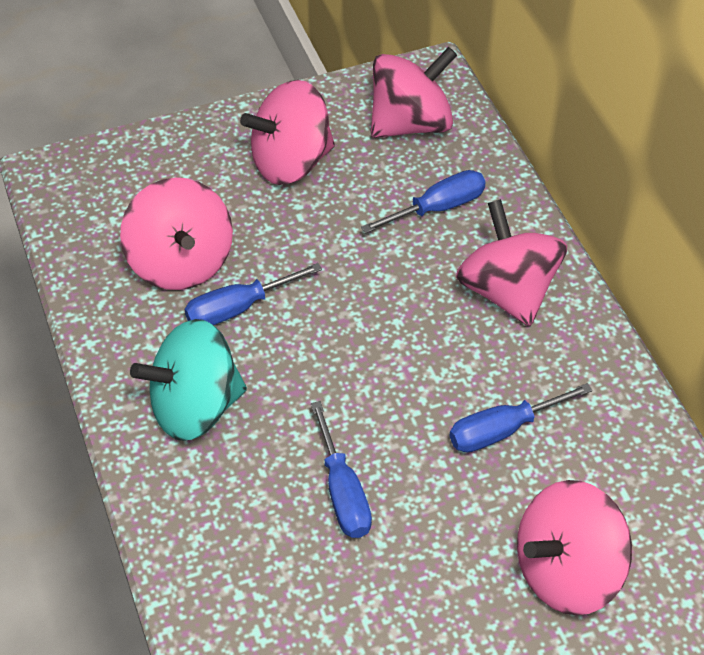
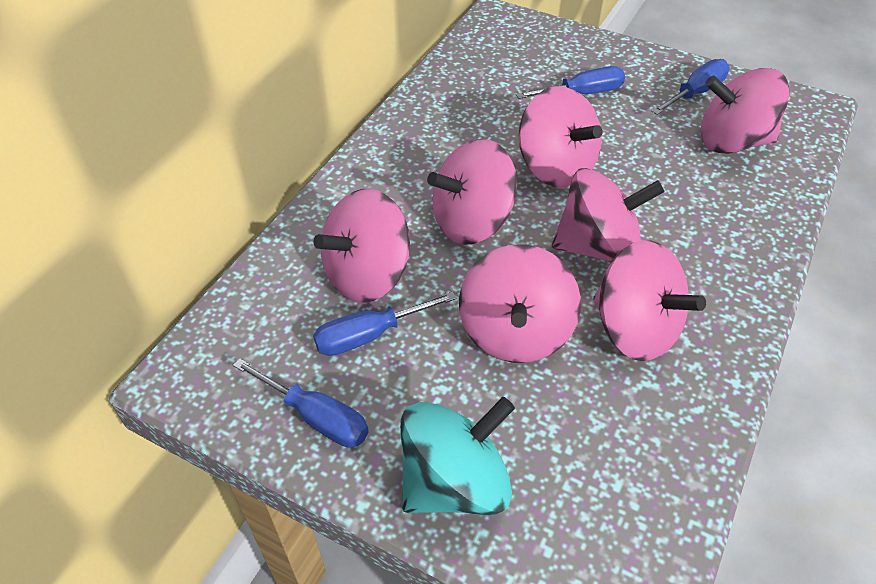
pink spinning top: 5 -> 7

